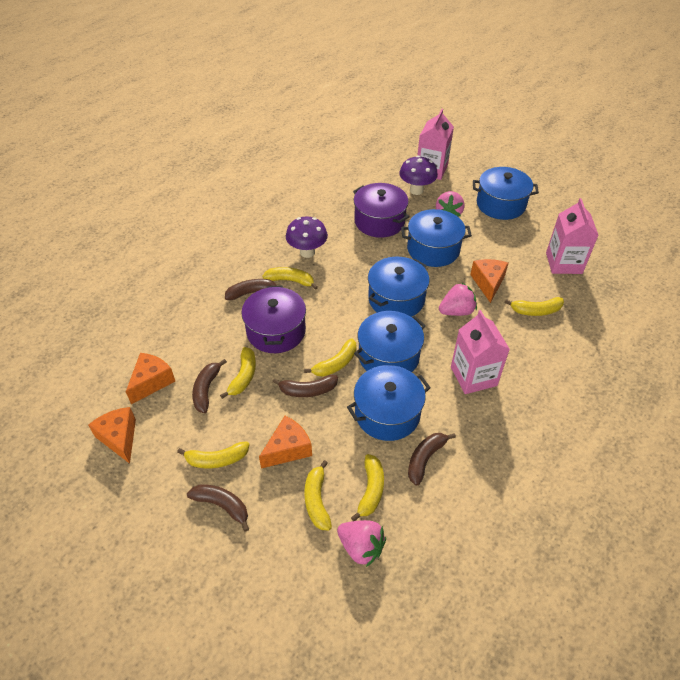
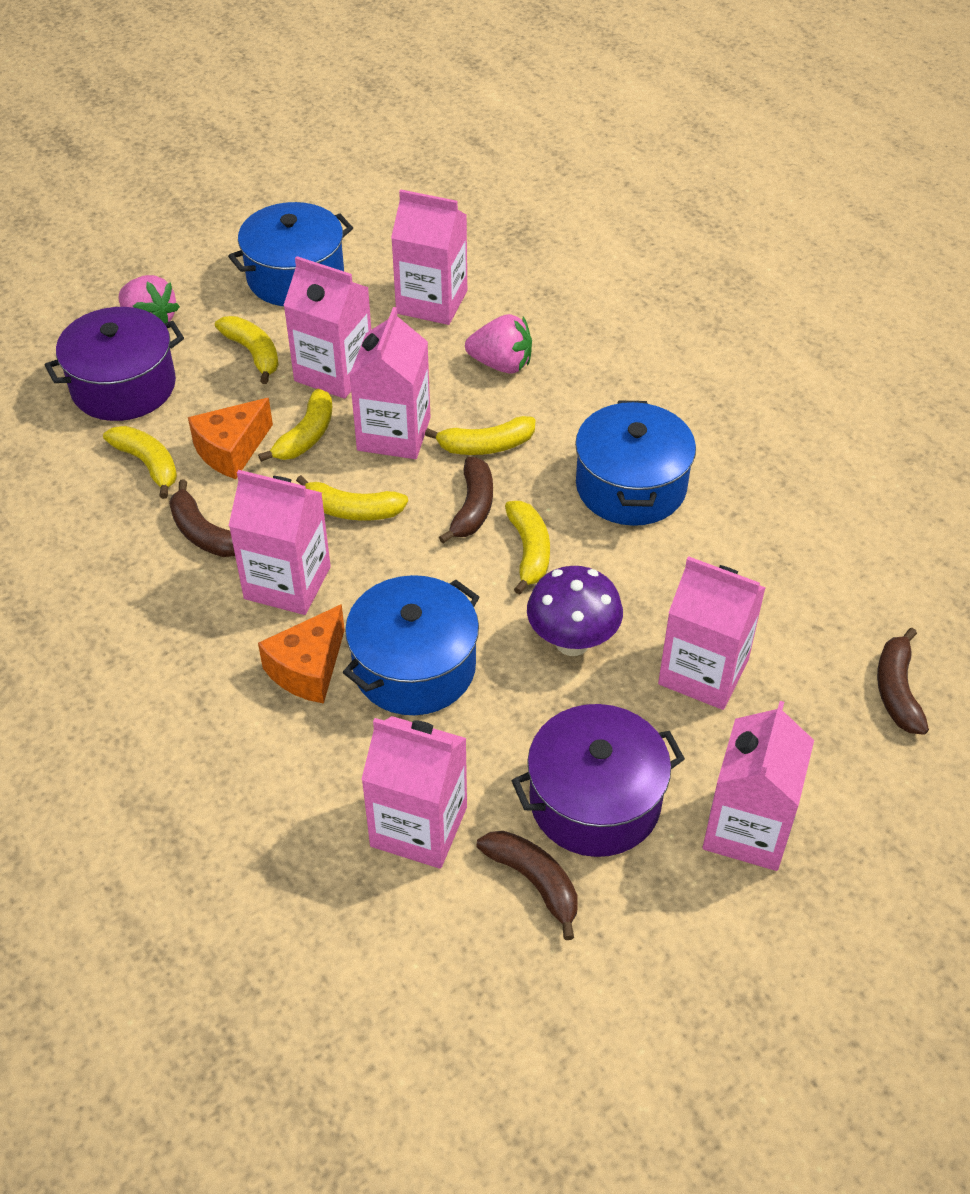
blue pot: 5 -> 3
brown banana: 5 -> 4
orange cheese: 4 -> 2
pink carton: 3 -> 7
pink strawberry: 3 -> 2
purple mushroom: 2 -> 1
yellow banana: 7 -> 6

